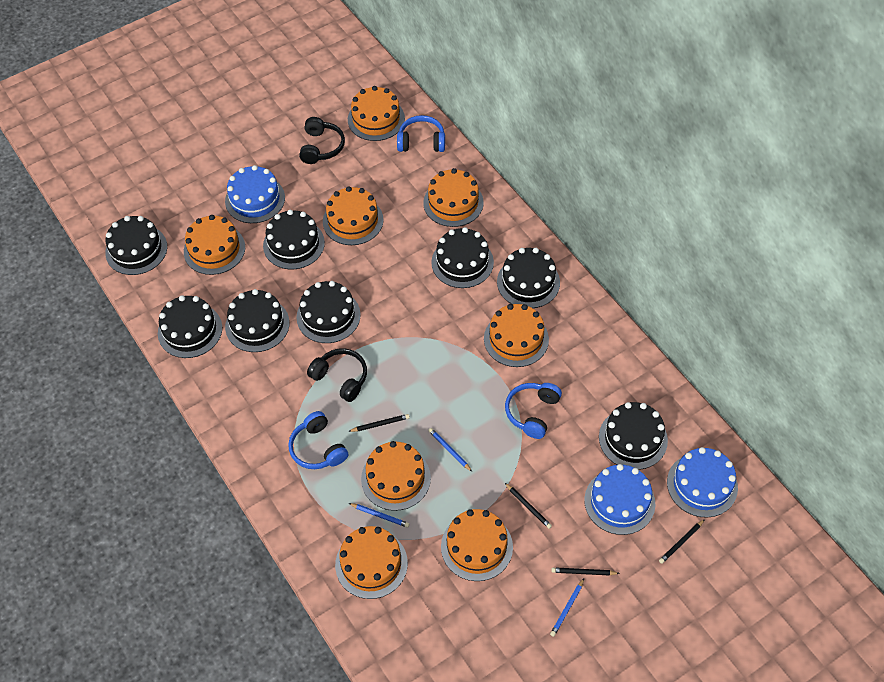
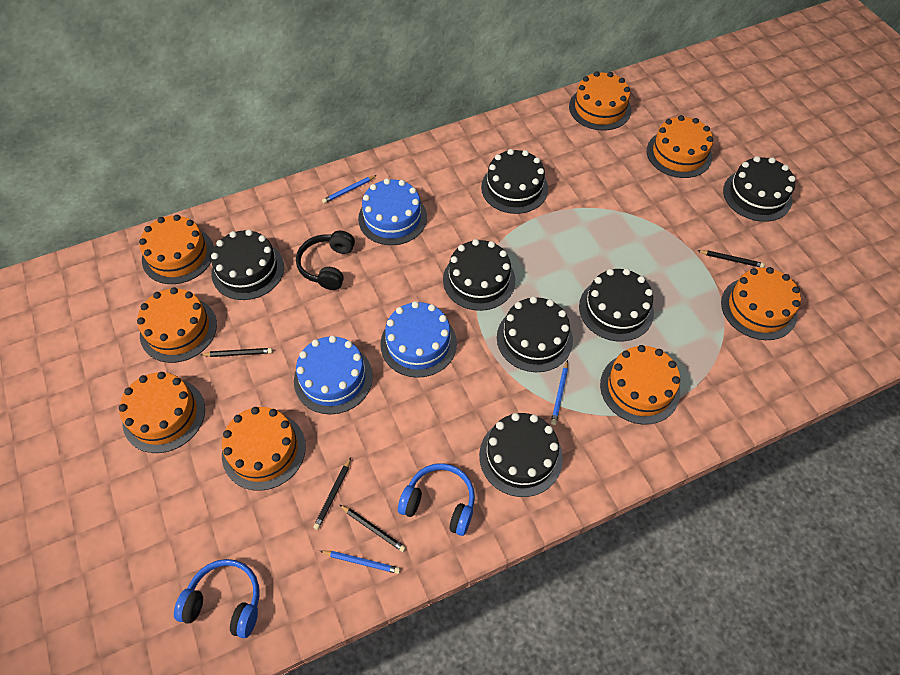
black cake: 8 -> 7
black headphones: 2 -> 1
blue headphones: 3 -> 2

